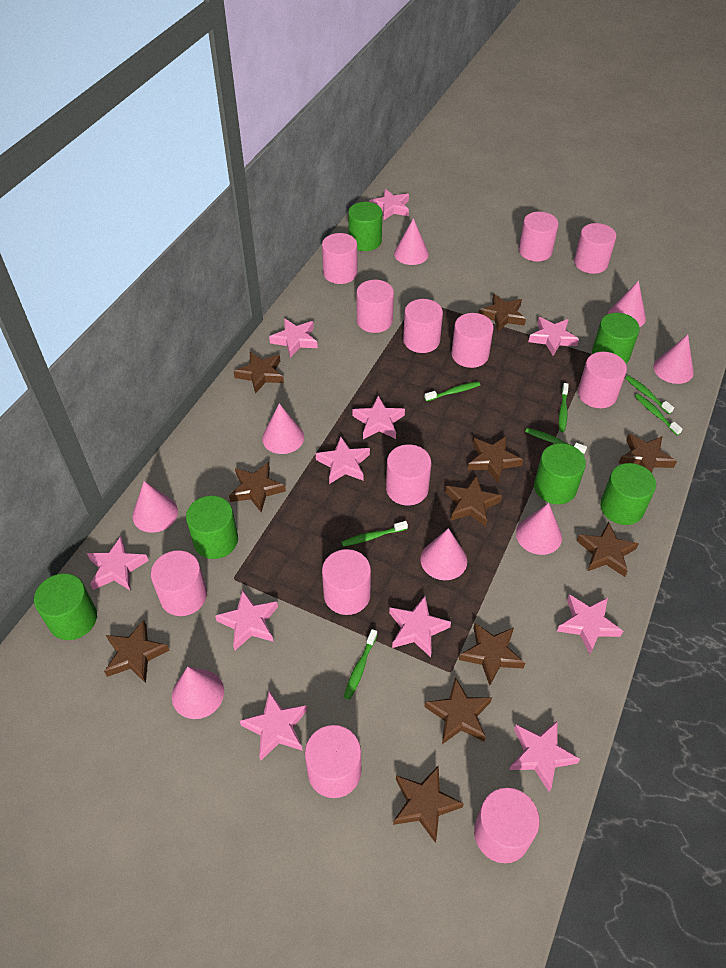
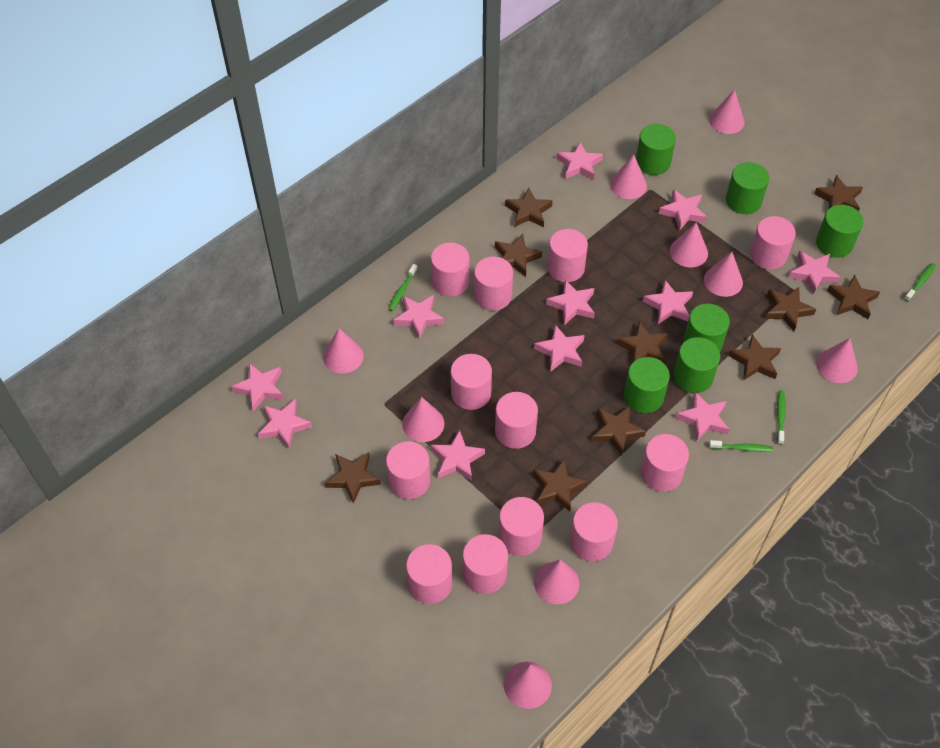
brown star: 11 -> 10
green toothbrush: 7 -> 4
pink cone: 8 -> 9

